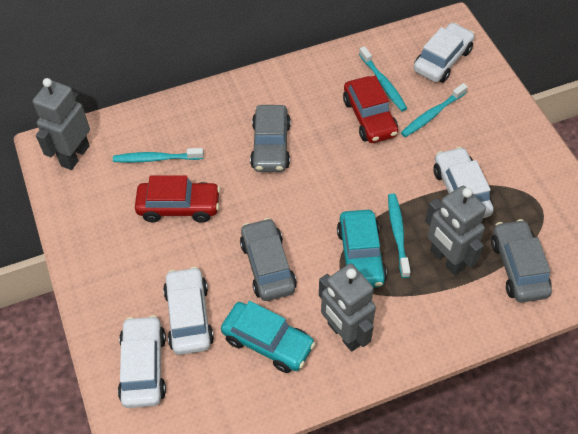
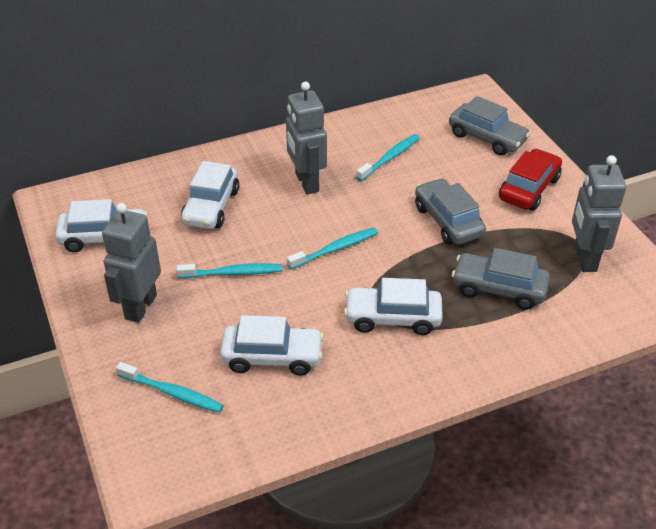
red car: 2 -> 1
turquoise car: 2 -> 0

